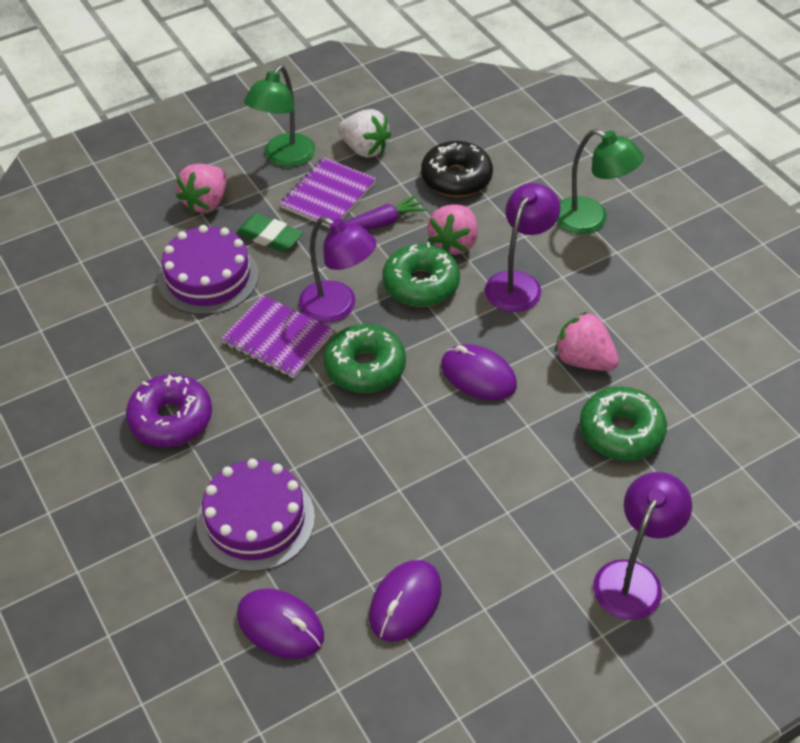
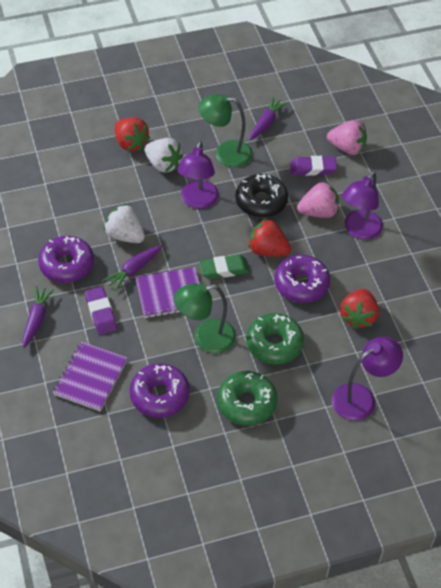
green donut: 3 -> 2
pink strawberry: 3 -> 2
purple cake: 2 -> 0
purple carrot: 1 -> 3
purple donut: 1 -> 3
purple eraser: 0 -> 2
purple mouse: 3 -> 0
red strawberry: 0 -> 3
white strawberry: 1 -> 2

